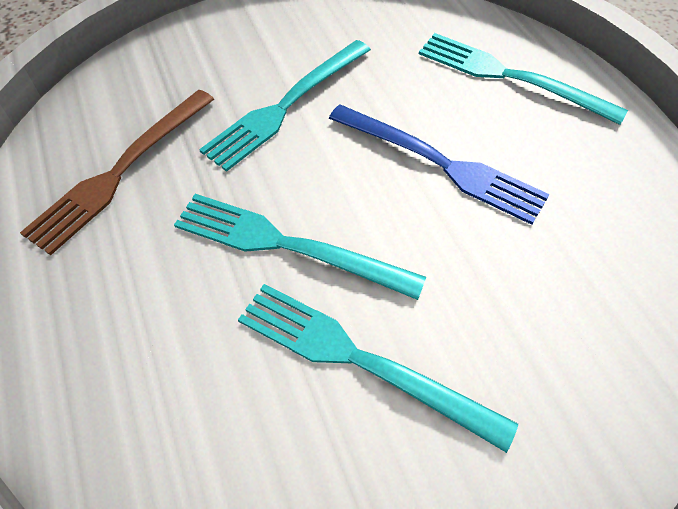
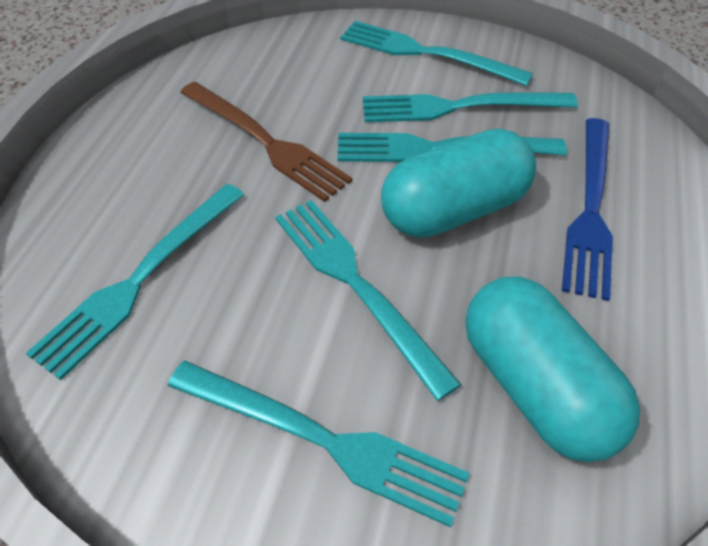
turquoise capsule: 0 -> 2
turquoise fork: 4 -> 6

